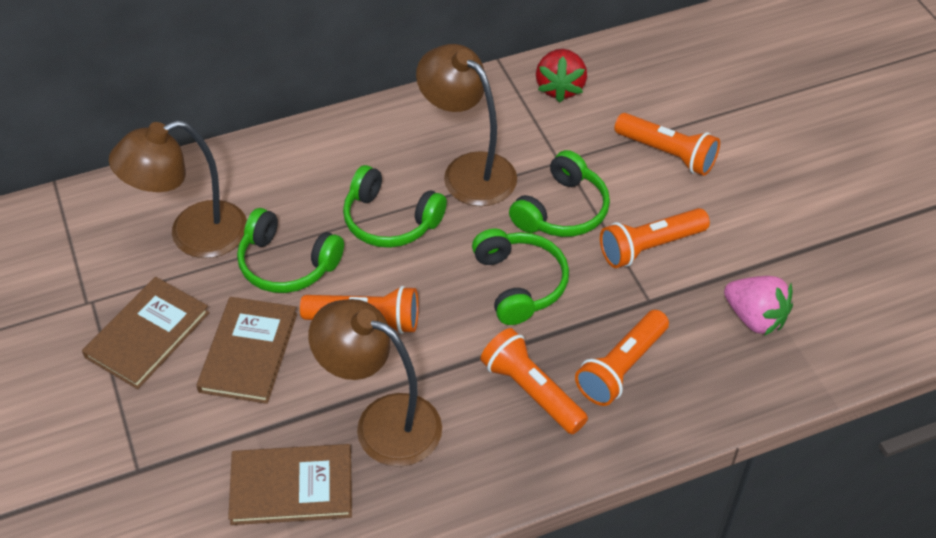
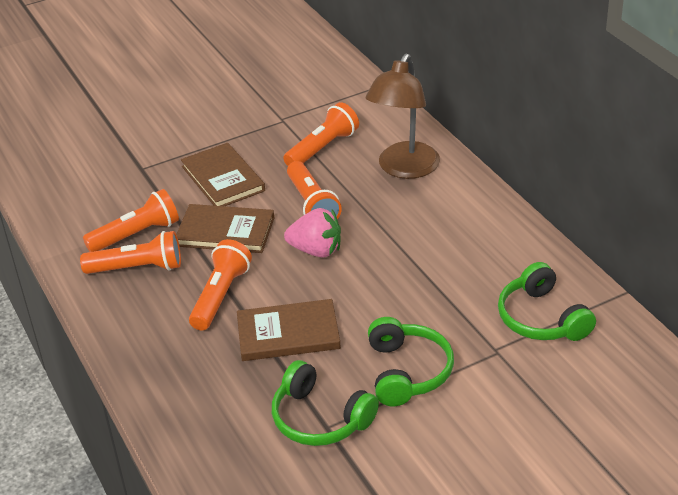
brown lamp: 3 -> 1
green headphones: 4 -> 3
red strawberry: 1 -> 0

